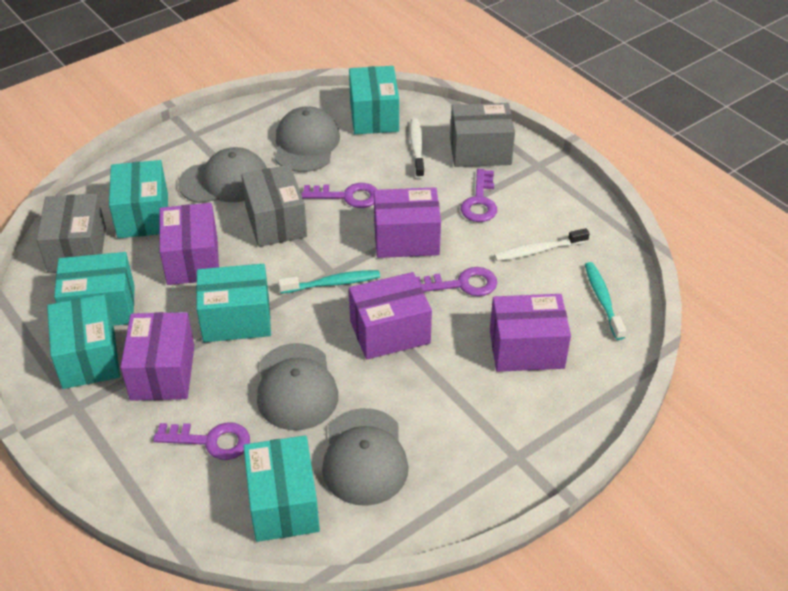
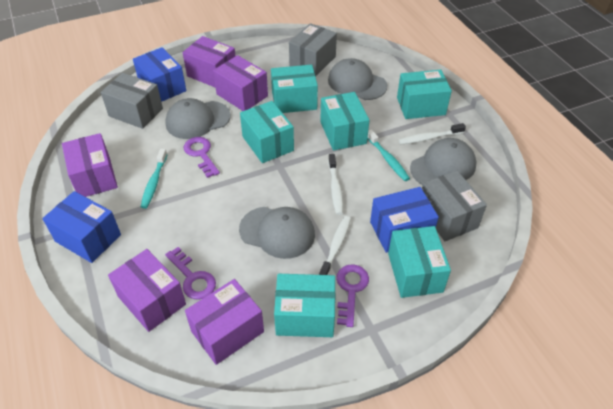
blue box: 0 -> 3
purple key: 4 -> 3
white toothbrush: 2 -> 3

